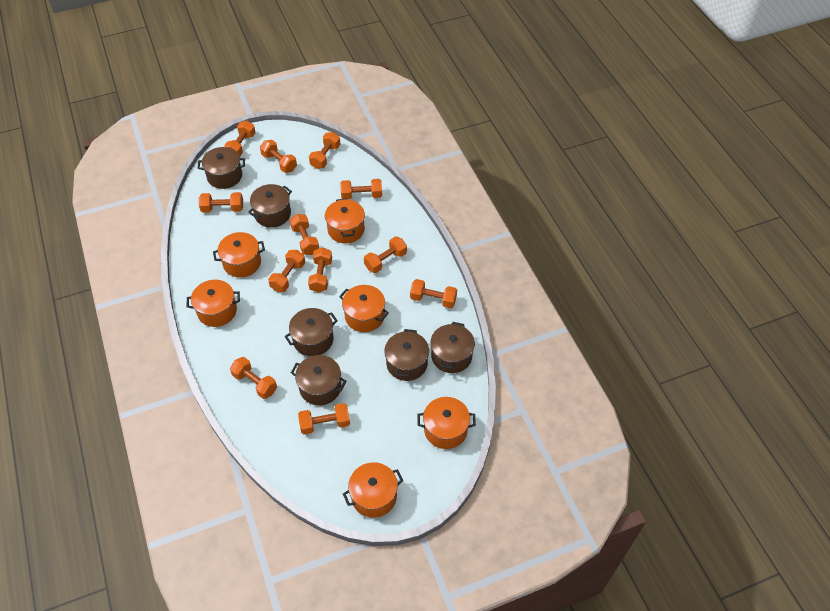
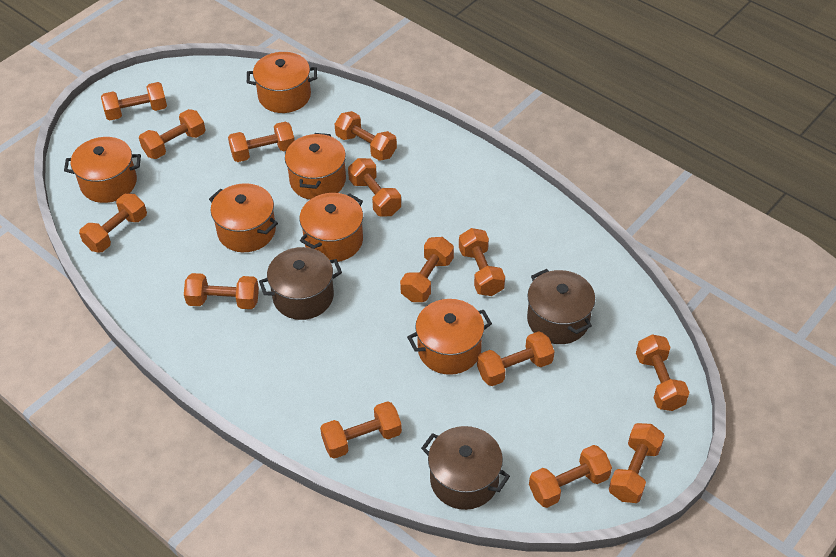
brown pot: 6 -> 3
orange dumbbell: 12 -> 14

